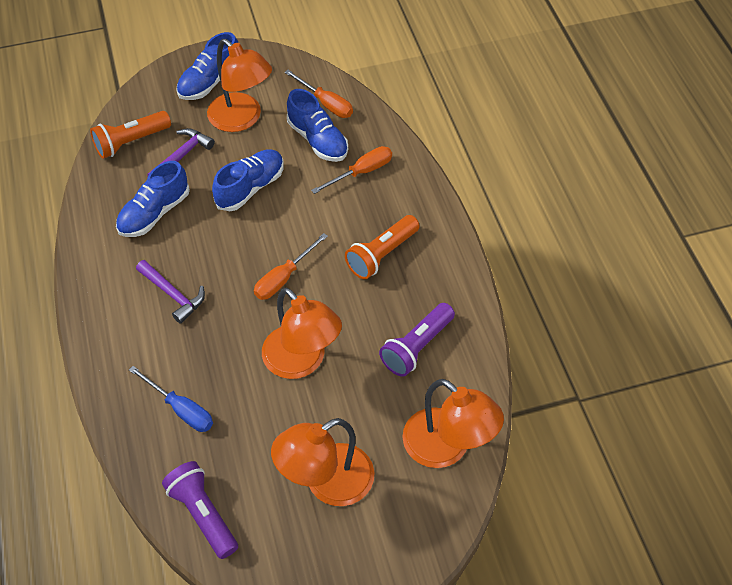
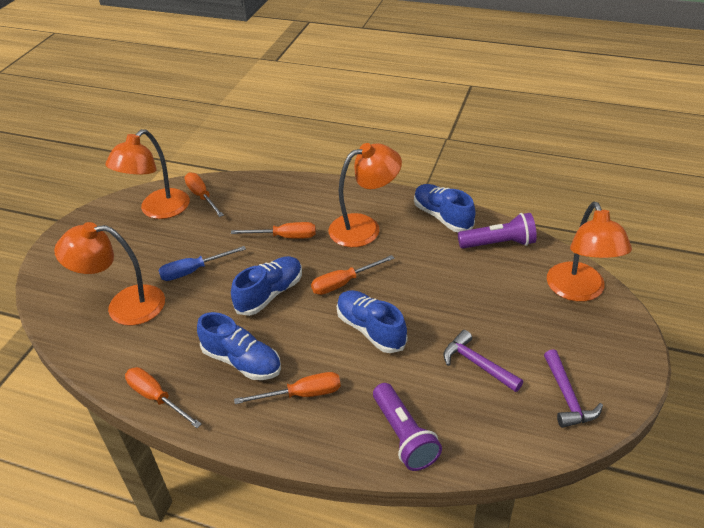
orange flashlight: 2 -> 0
orange screwdriver: 3 -> 5

